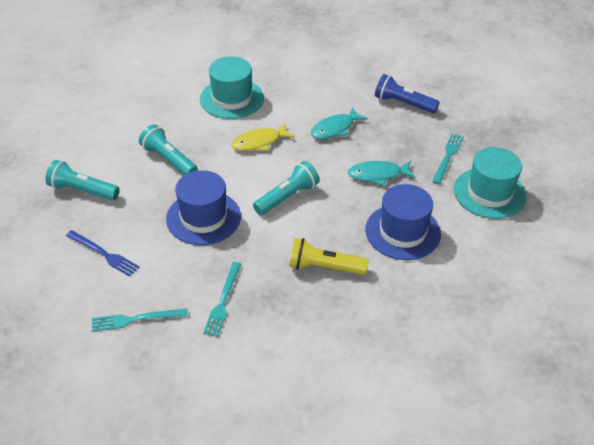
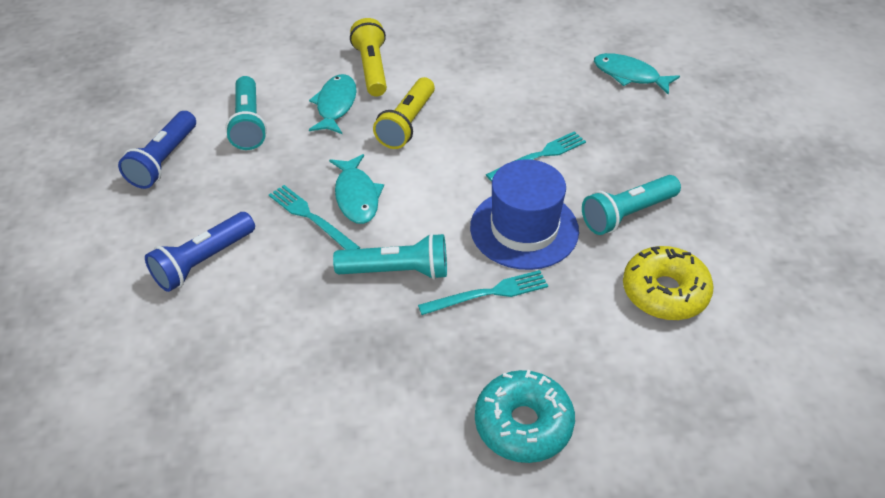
blue flashlight: 1 -> 2
blue fork: 1 -> 0
blue hat: 2 -> 1
turquoise donut: 0 -> 1
turquoise fish: 2 -> 3
turquoise hat: 2 -> 0
yellow donut: 0 -> 1
yellow fish: 1 -> 0
yellow flashlight: 1 -> 2

